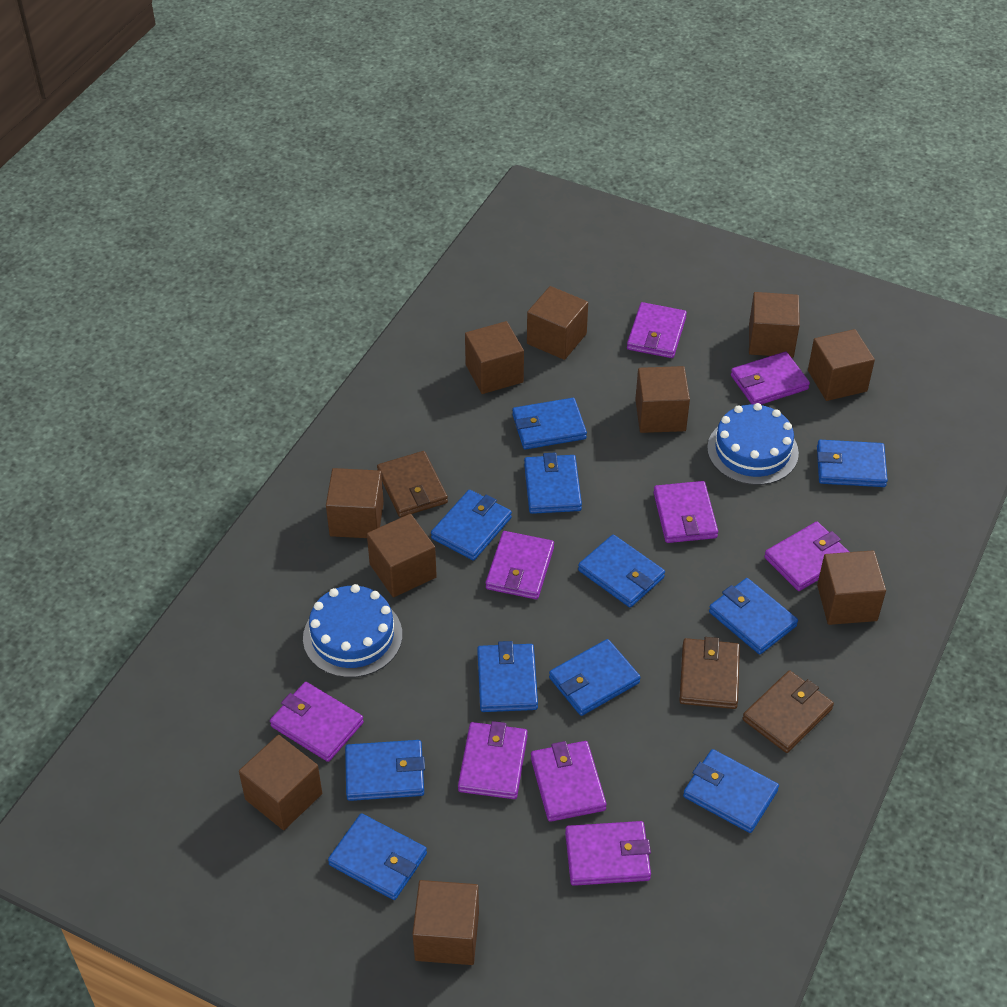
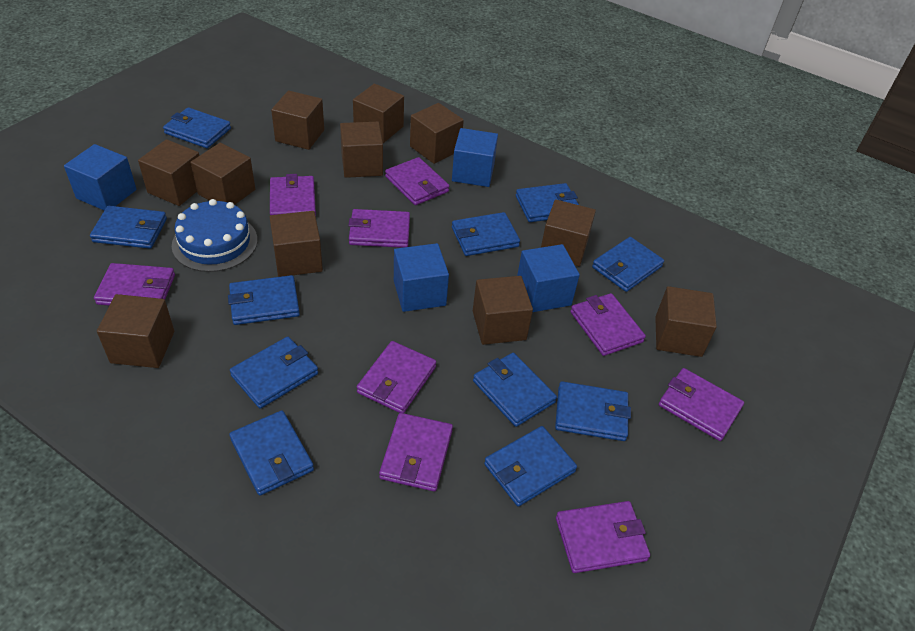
blue cake: 2 -> 1
blue cube: 0 -> 4
brown cube: 10 -> 11
brown wallet: 3 -> 0

